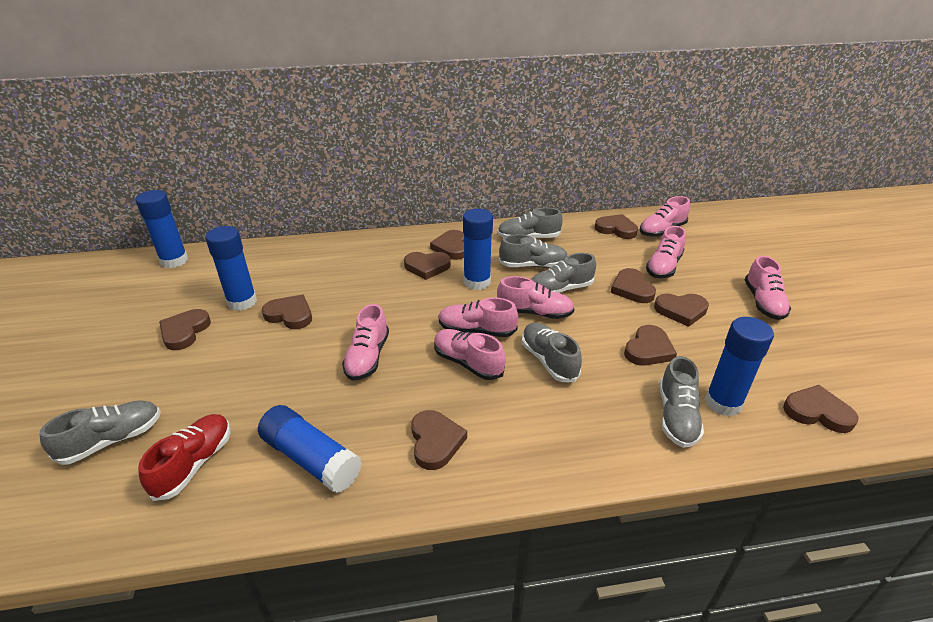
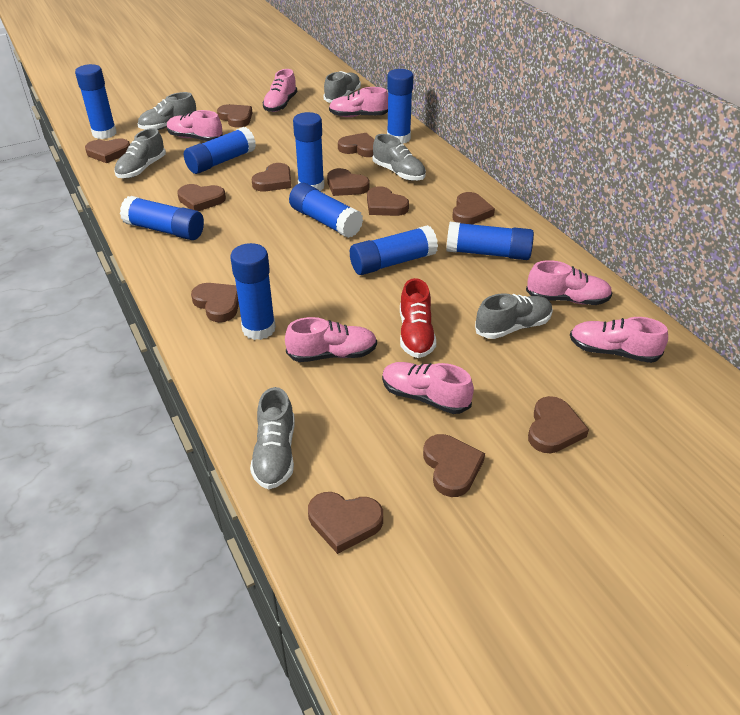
blue glue stick: 5 -> 9
brown heart: 10 -> 12

